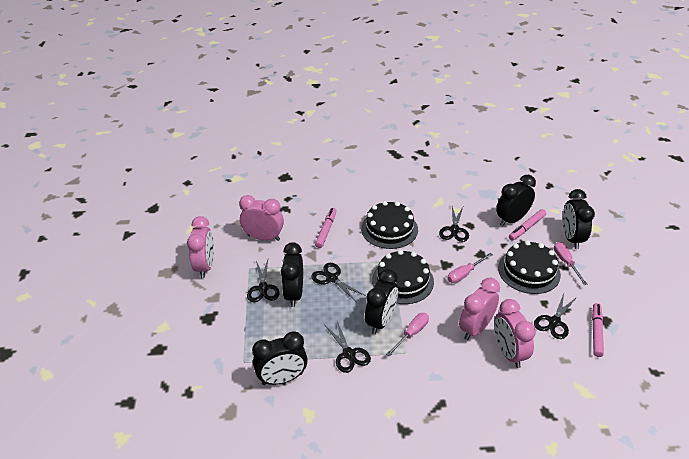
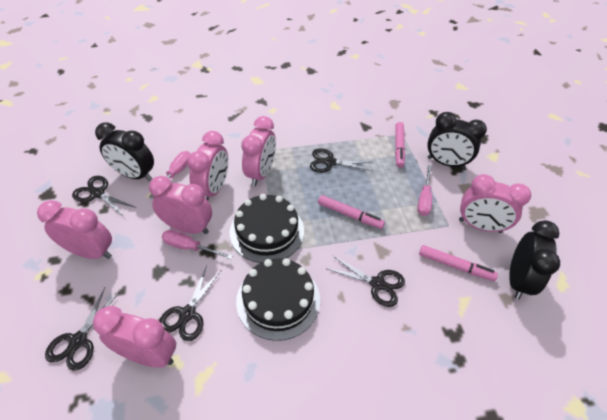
black cake: 3 -> 2
black clock: 5 -> 3
pink clock: 4 -> 6

